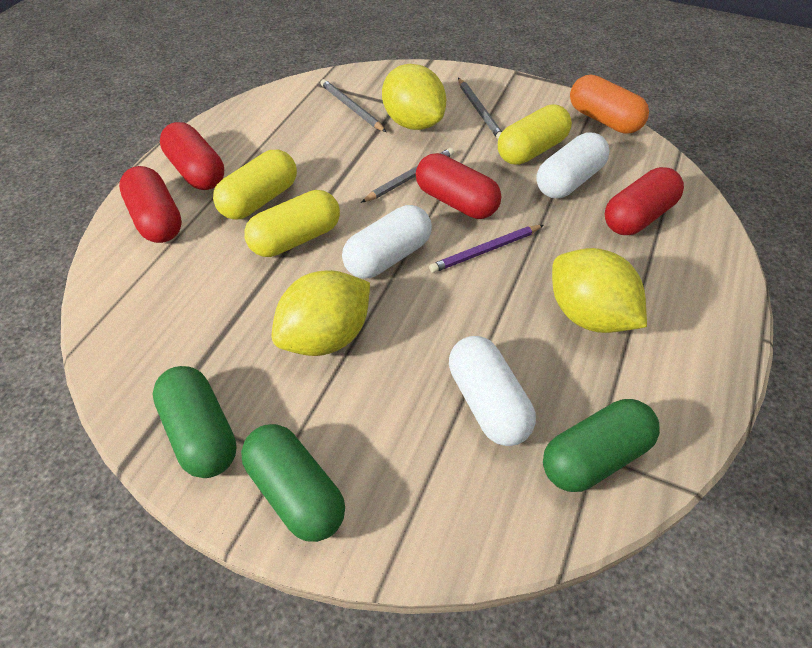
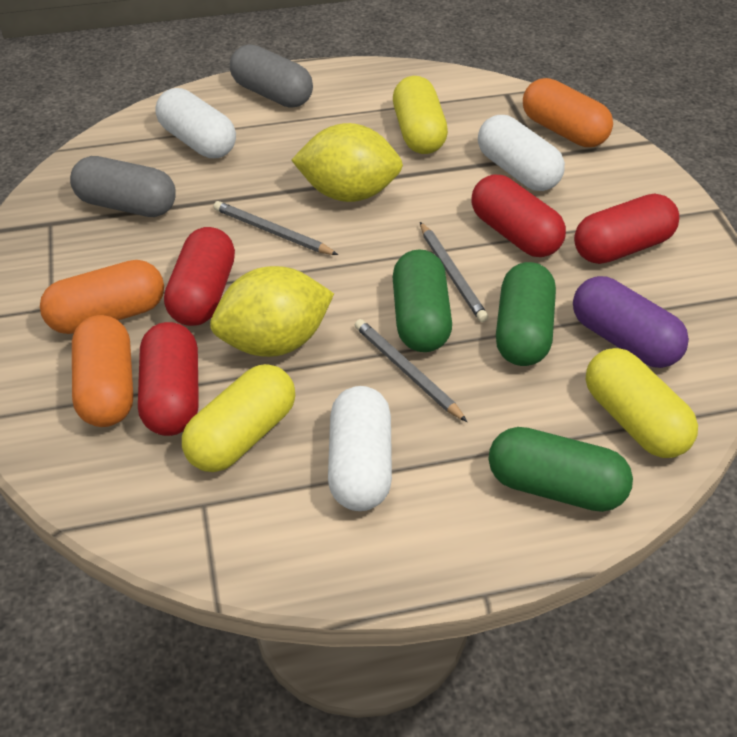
grey capsule: 0 -> 2
orange capsule: 1 -> 3
purple capsule: 0 -> 1
purple pencil: 1 -> 0
yellow lemon: 3 -> 2

